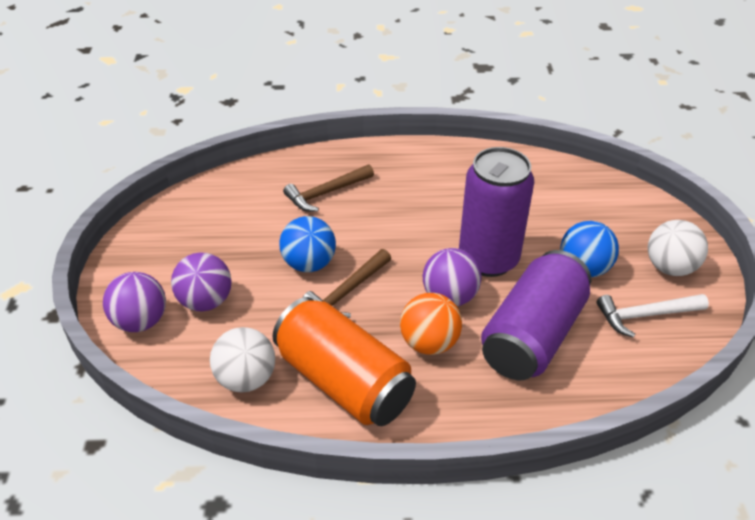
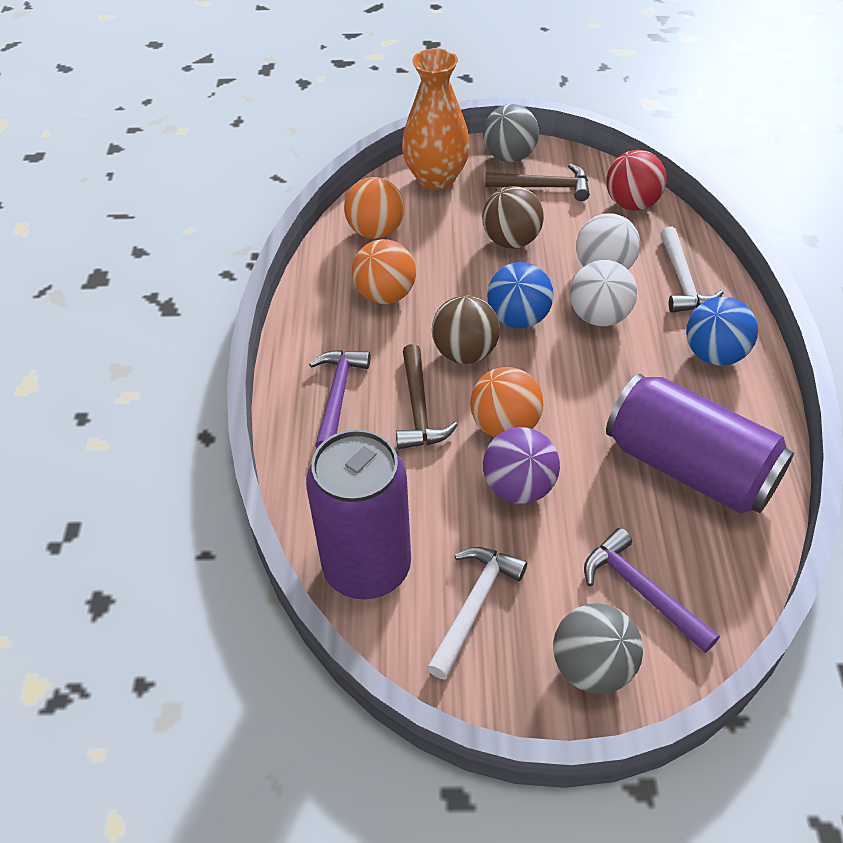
brown ball: 0 -> 2
grey ball: 0 -> 2
orange ball: 1 -> 3
orange can: 1 -> 0
orange vase: 0 -> 1
purple ball: 3 -> 1
purple hammer: 0 -> 2
red ball: 0 -> 1
white hammer: 1 -> 2

